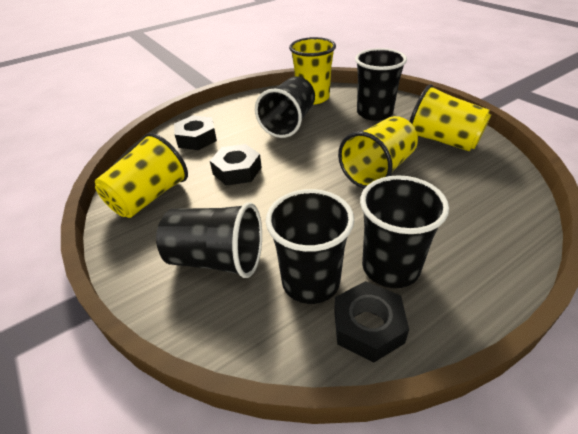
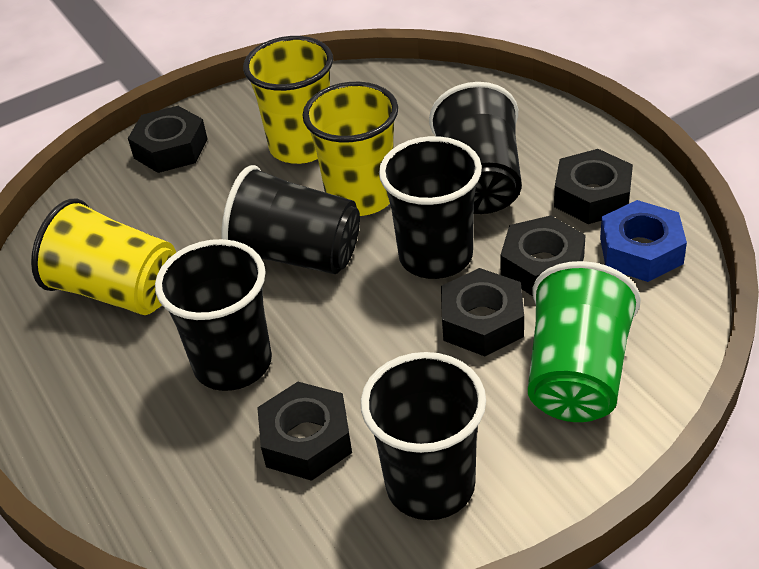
black nut: 3 -> 5
blue nut: 0 -> 1
green cup: 0 -> 1
yellow cup: 4 -> 3

